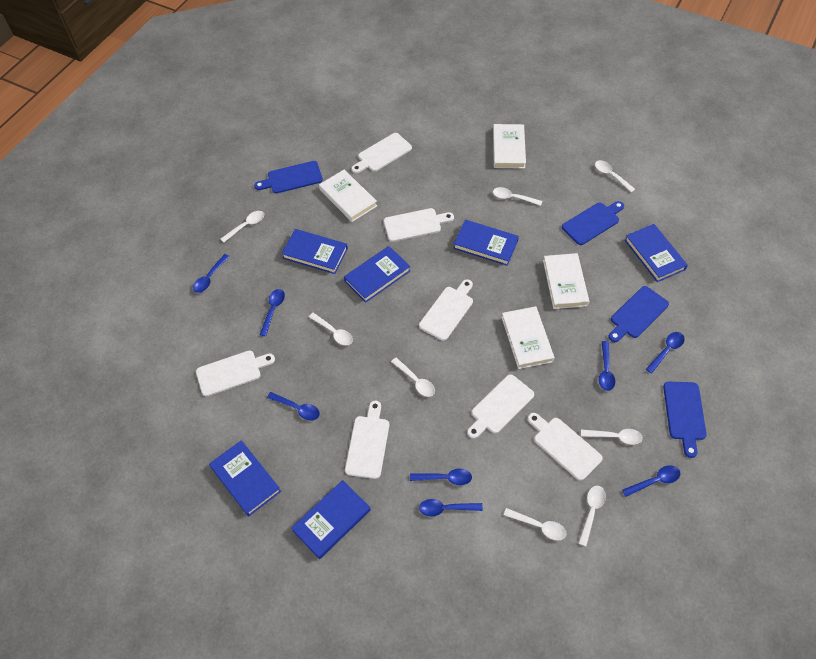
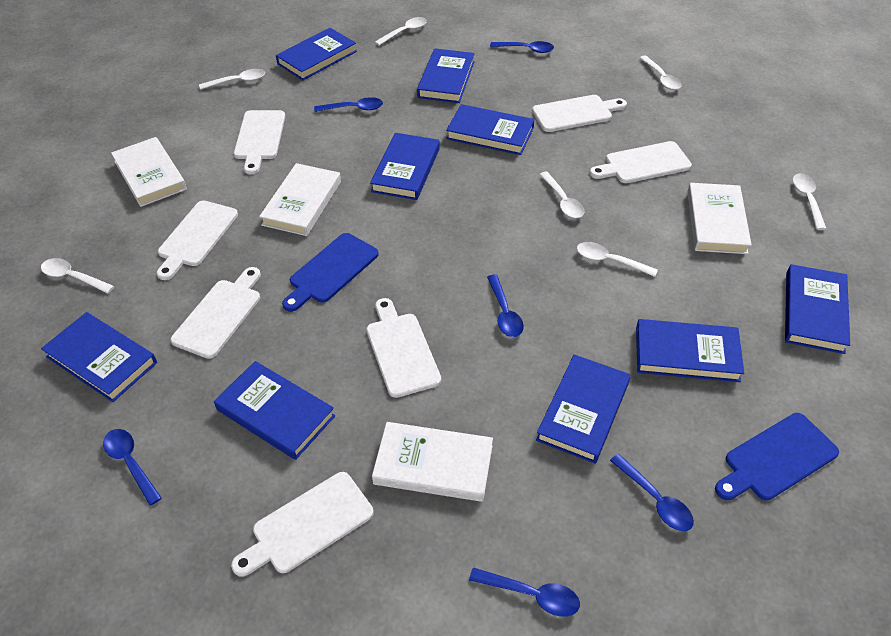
blue book: 6 -> 9
blue cutting board: 4 -> 2
blue spoon: 8 -> 6
white spoon: 8 -> 7

